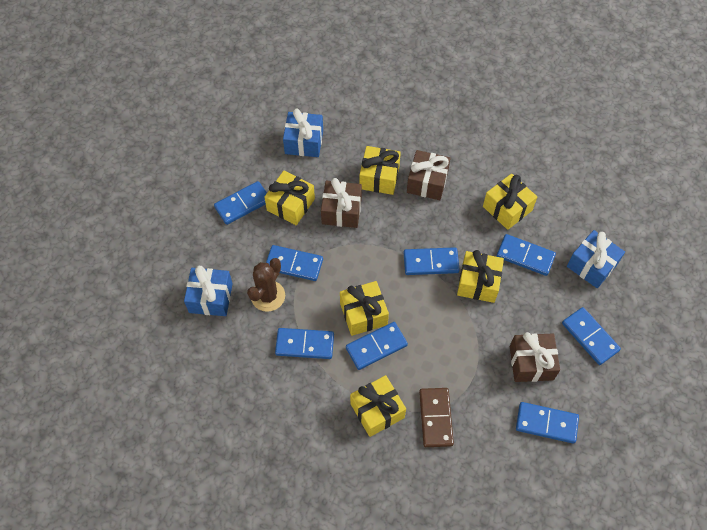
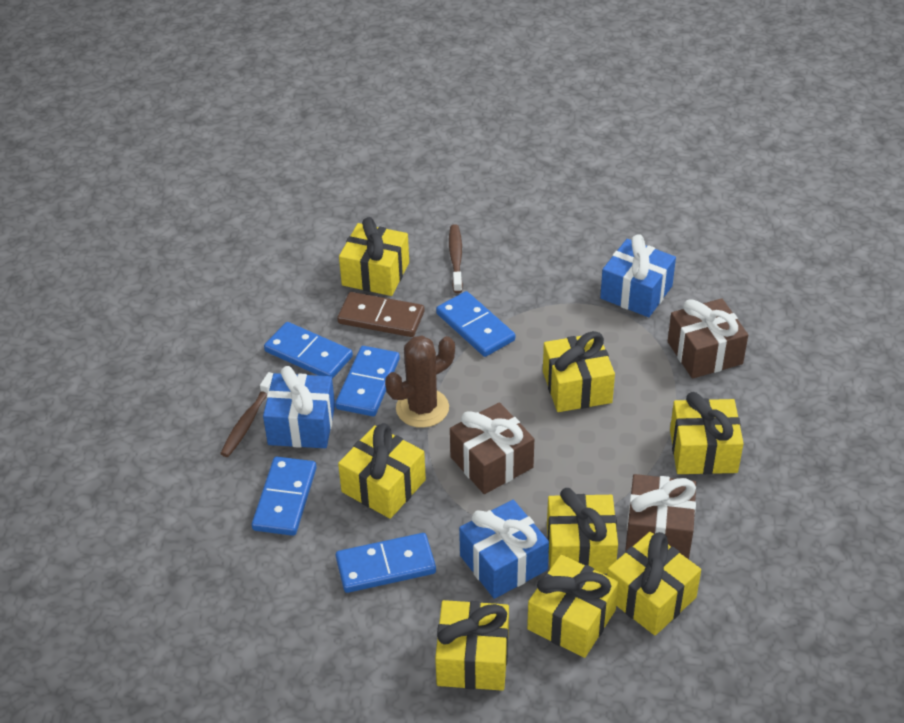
blue domino: 8 -> 5
brown toothbrush: 0 -> 2
yellow gift: 6 -> 8

